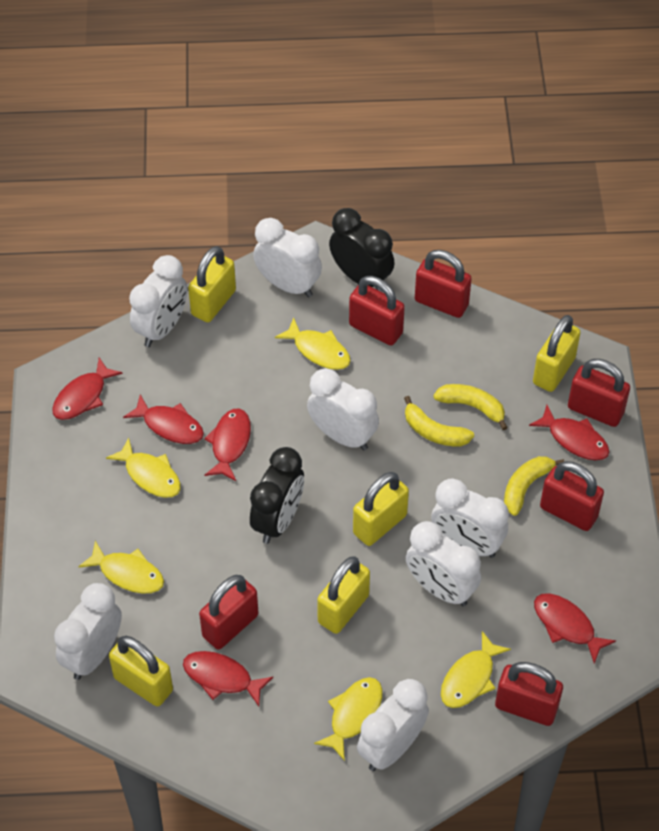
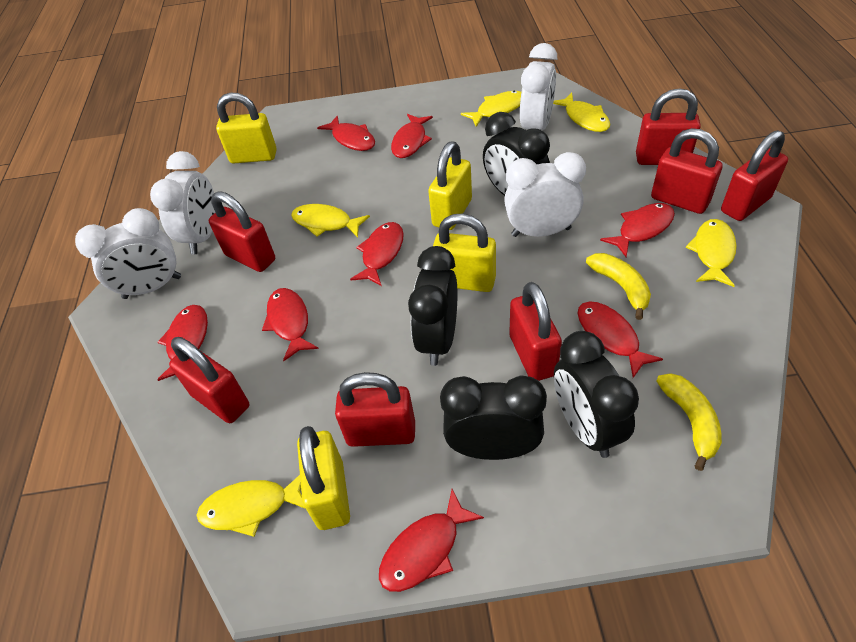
black clock: 2 -> 4
red fish: 6 -> 8
red padlock: 6 -> 7
white clock: 7 -> 4
yellow banana: 3 -> 2
yellow padlock: 5 -> 4

